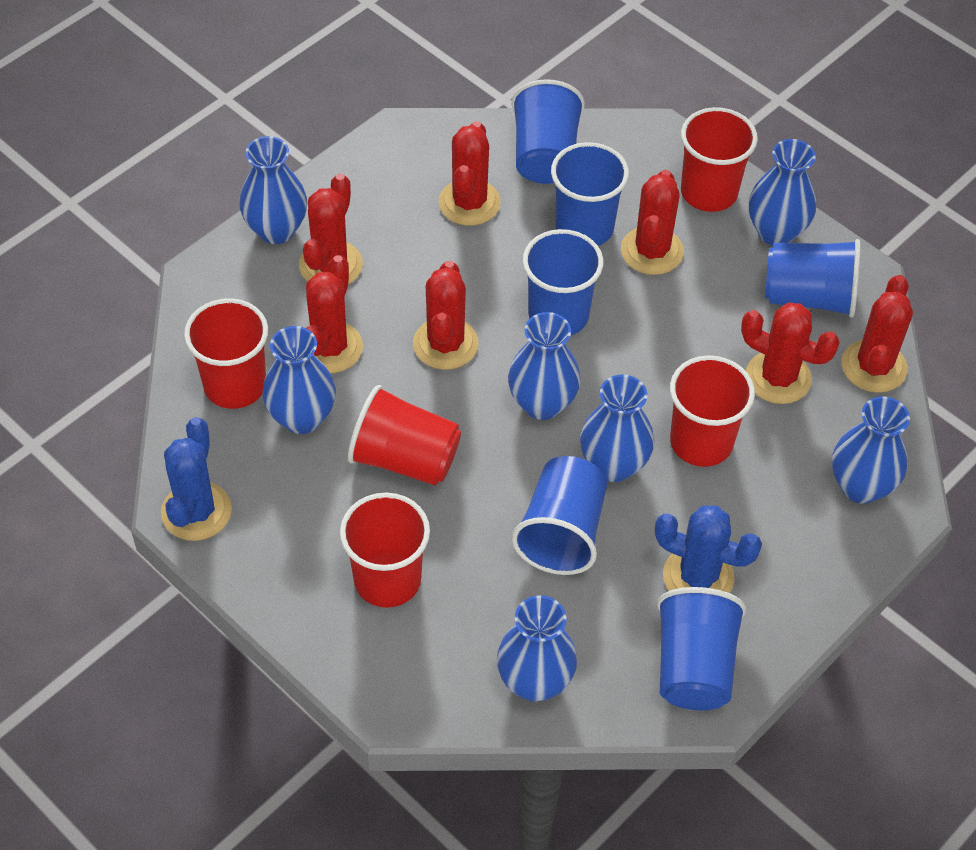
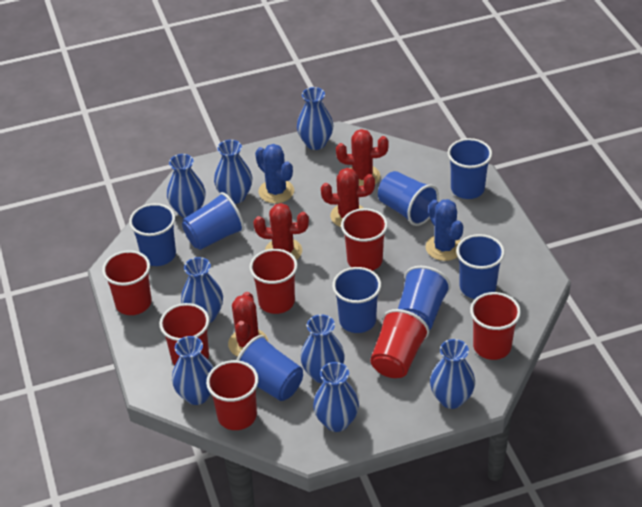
blue cup: 6 -> 8
blue vase: 7 -> 8
red cactus: 7 -> 4
red cup: 5 -> 7

